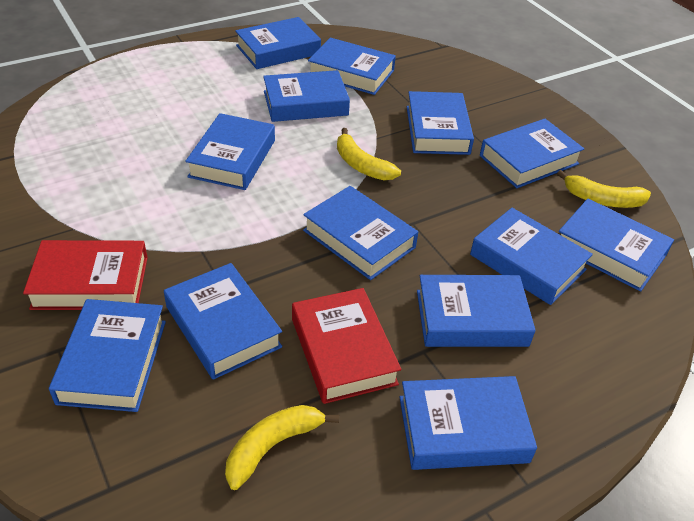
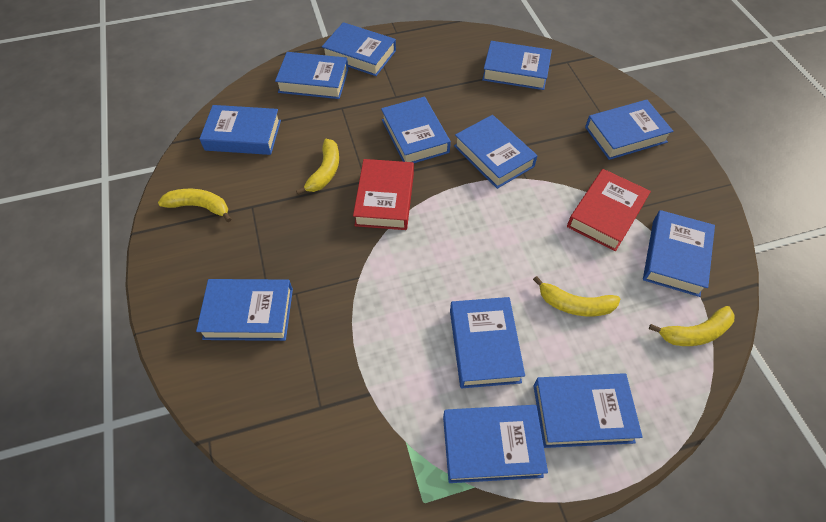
blue book: 13 -> 12
yellow banana: 3 -> 4

